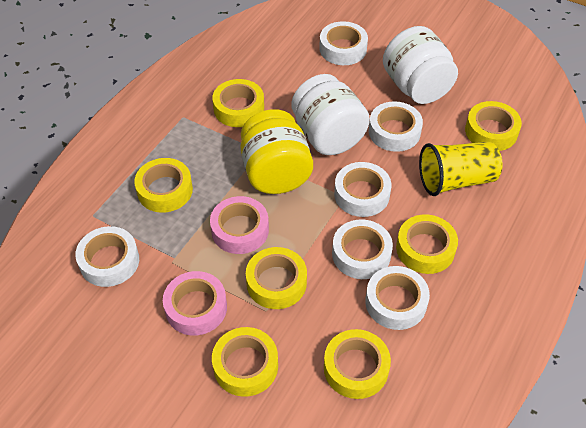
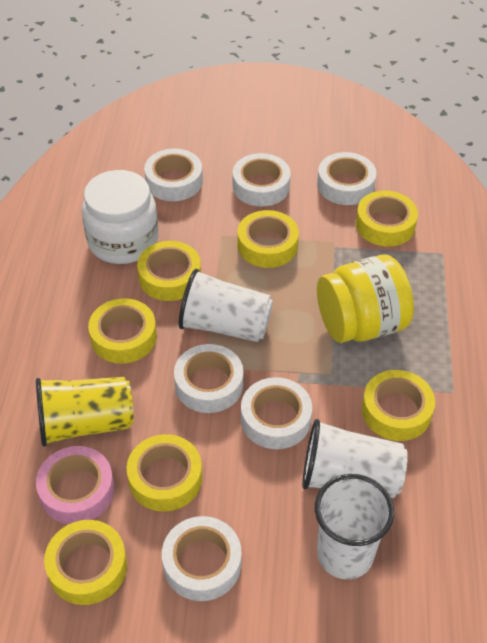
pink tape: 2 -> 1
white cup: 0 -> 3
white jar: 2 -> 1

